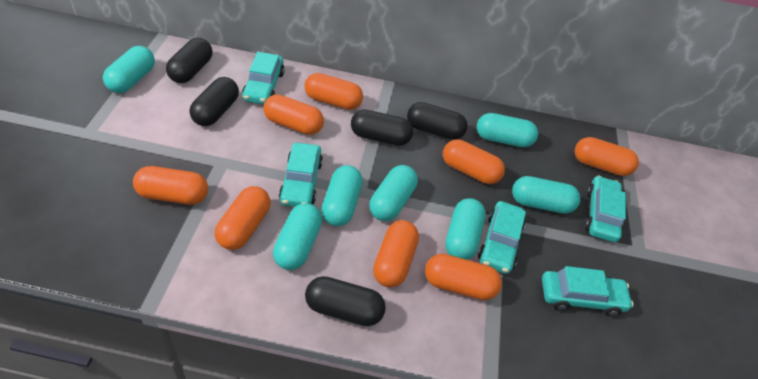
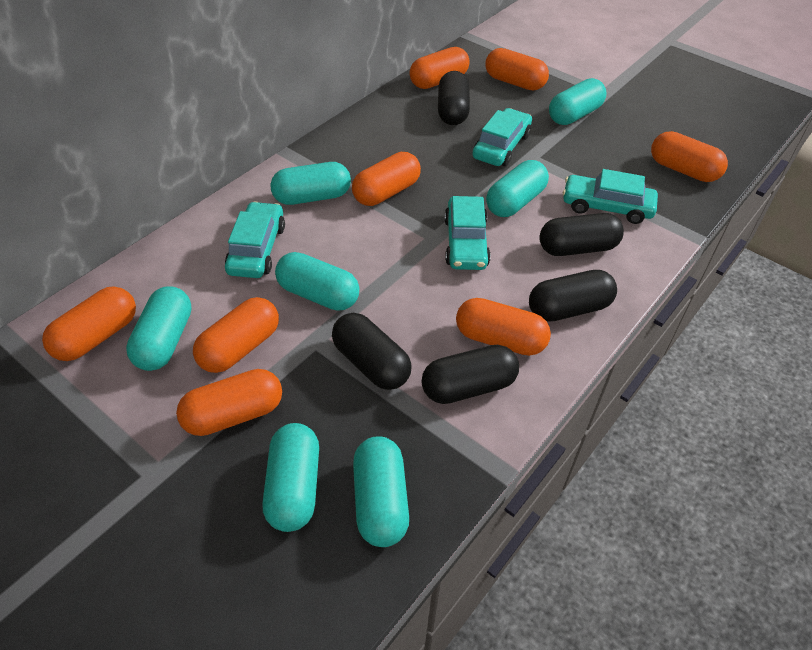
turquoise car: 5 -> 4

